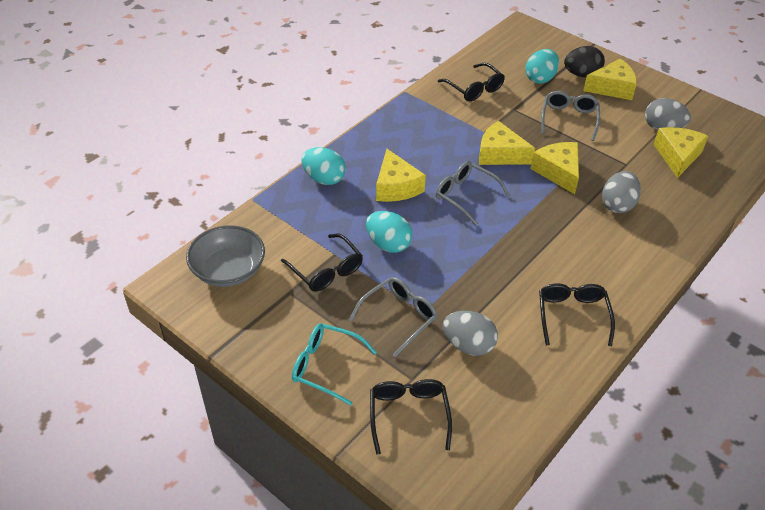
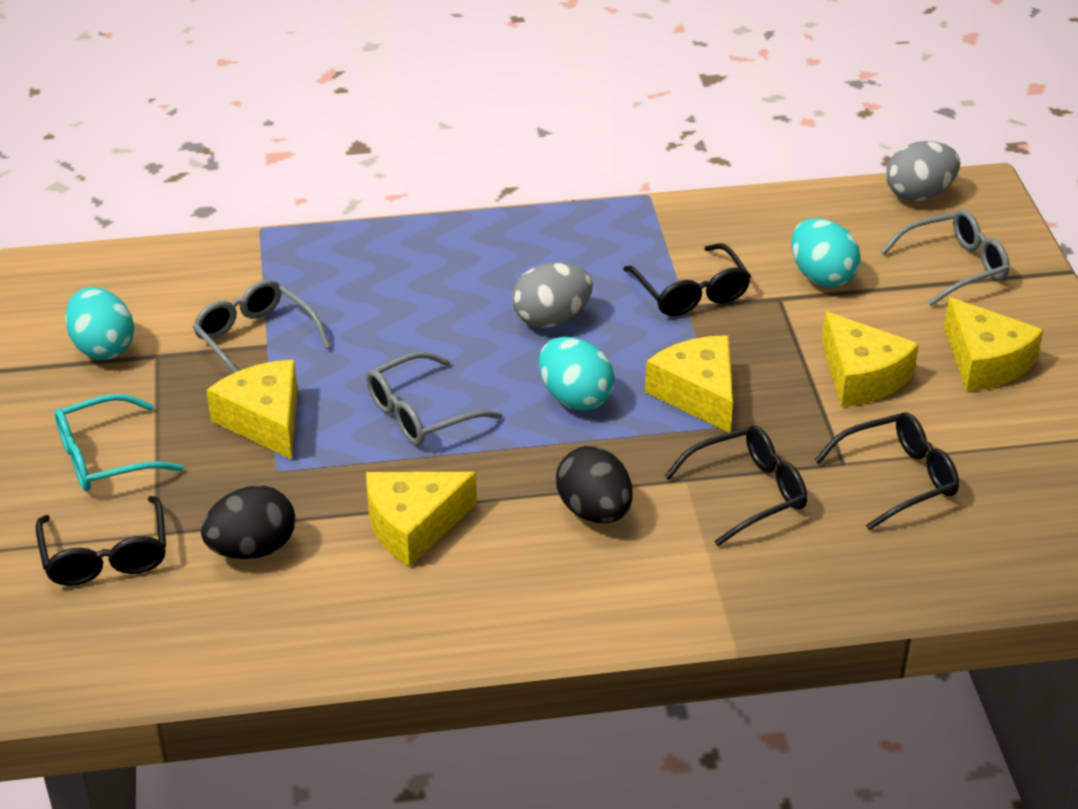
black egg: 1 -> 2
grey bowl: 1 -> 0
grey egg: 3 -> 2

